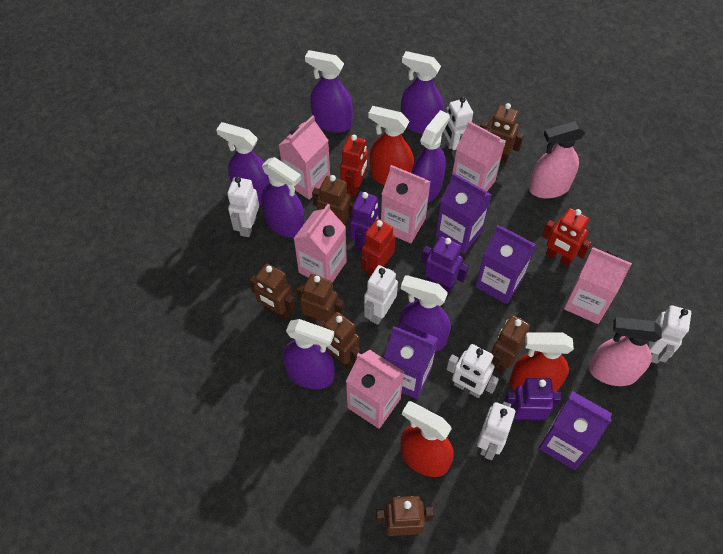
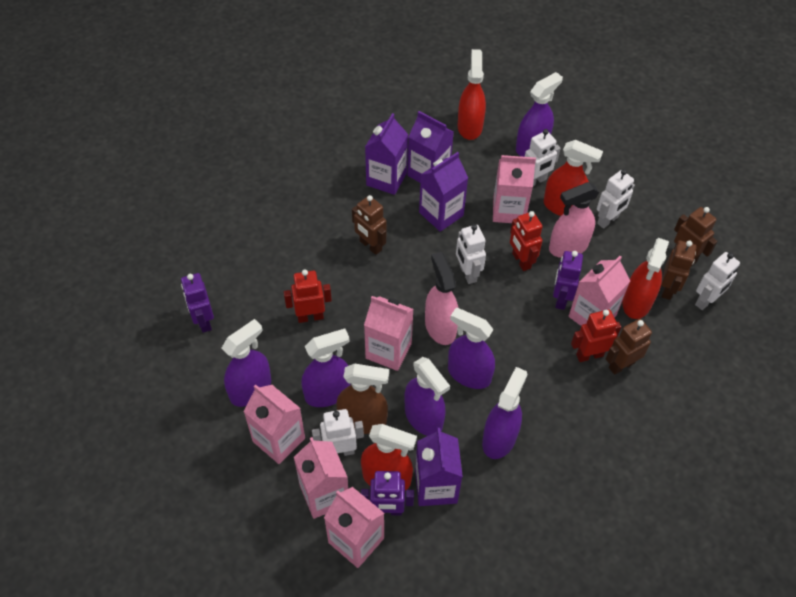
brown robot: 7 -> 4
brown spray bottle: 0 -> 1
purple spray bottle: 7 -> 6
red spray bottle: 3 -> 4
white robot: 6 -> 5

